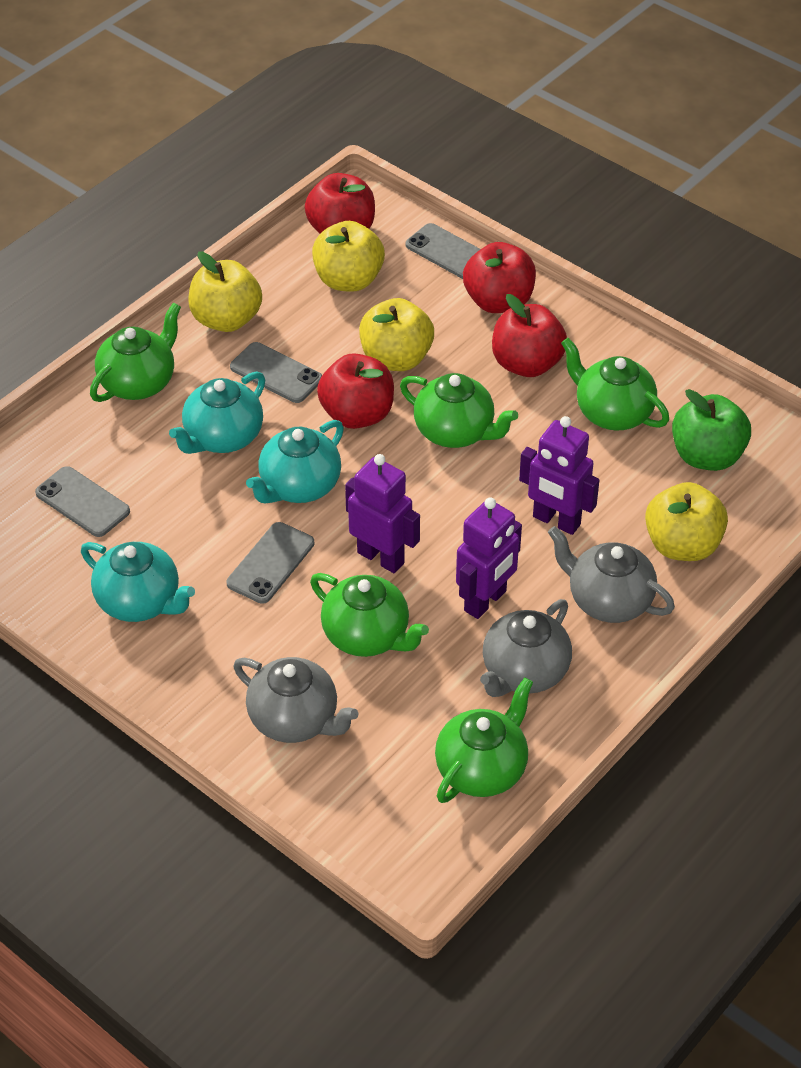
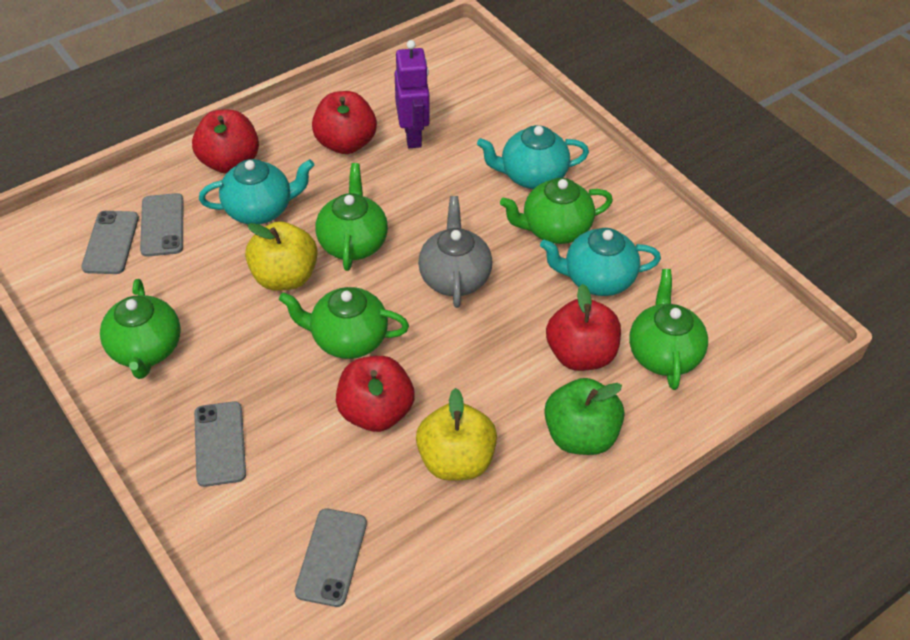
grey teapot: 3 -> 1
purple robot: 3 -> 1
yellow apple: 4 -> 2

